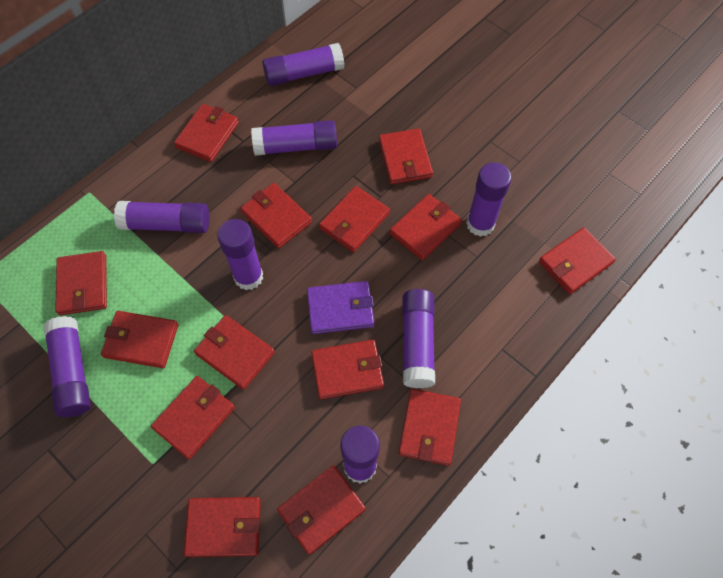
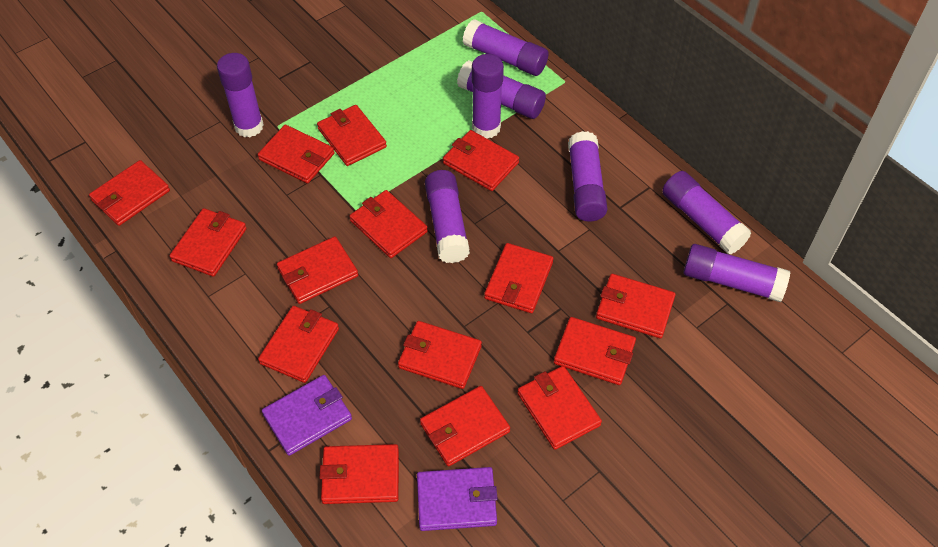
purple wallet: 1 -> 2
red wallet: 14 -> 15

